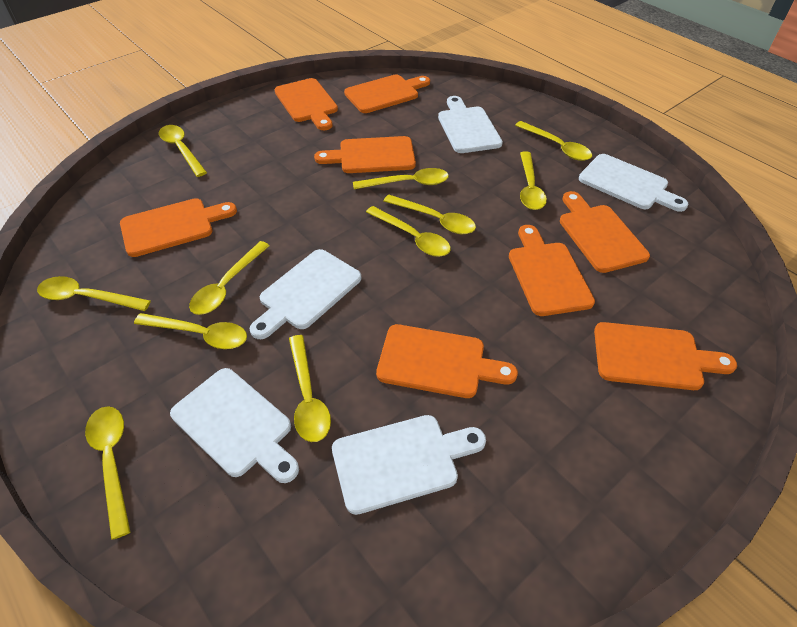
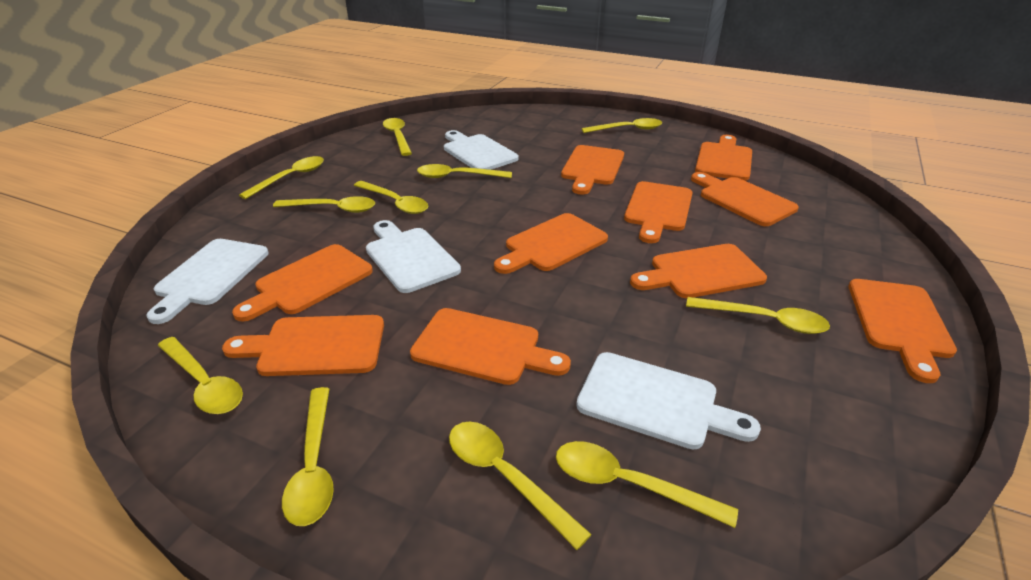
orange cutting board: 8 -> 10
white cutting board: 5 -> 4

